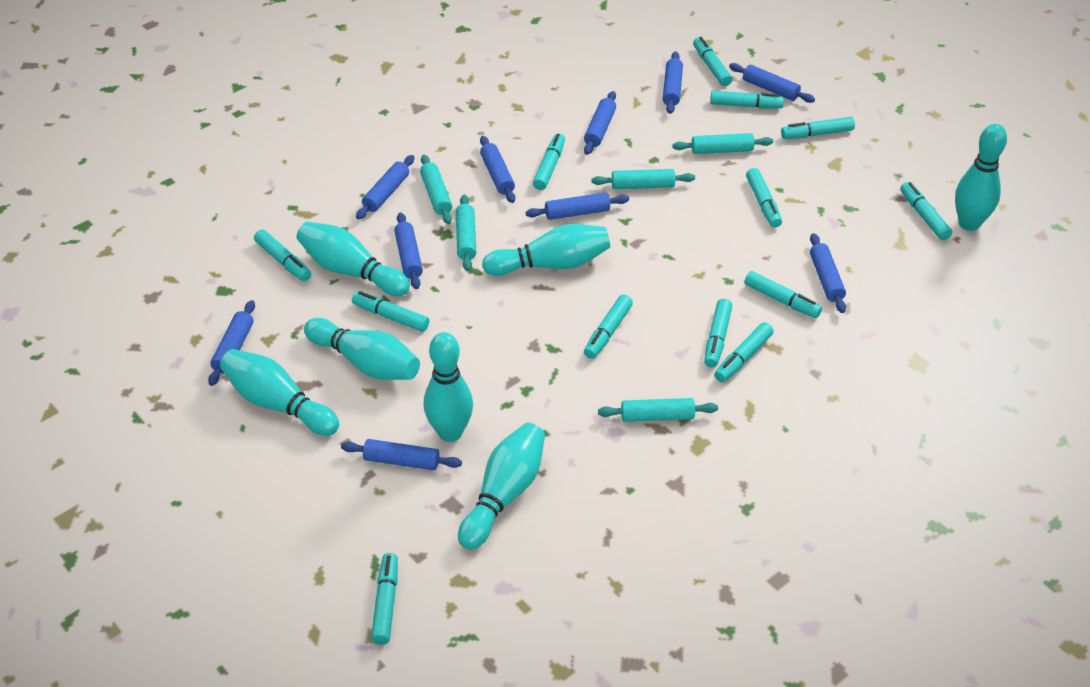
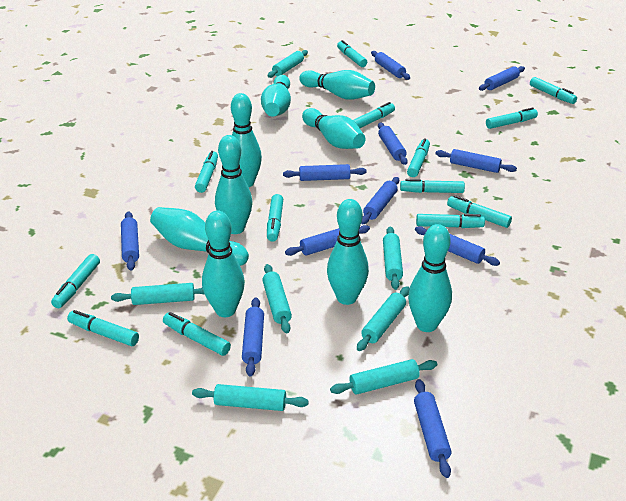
blue rolling pin: 10 -> 11
turquoise bowling pin: 7 -> 9
turquoise rolling pin: 5 -> 7

